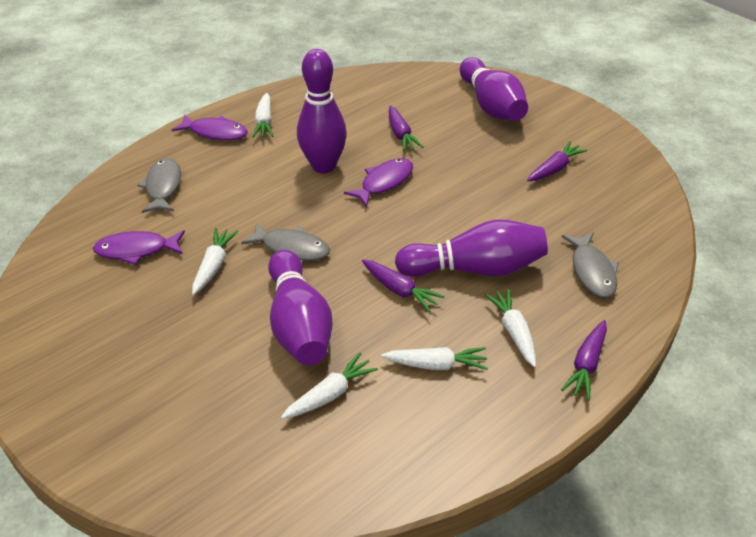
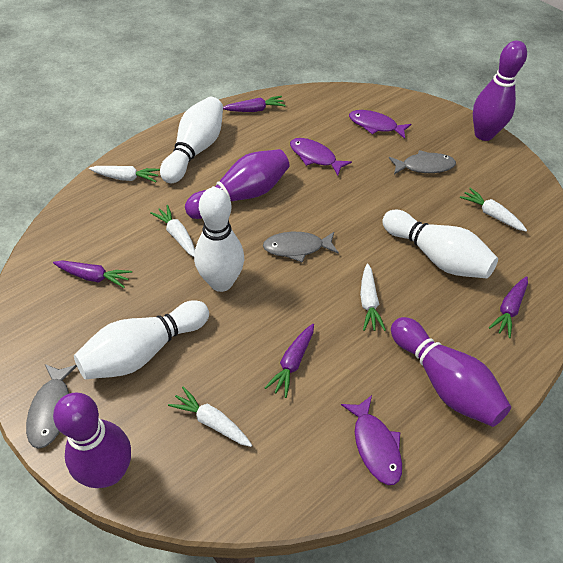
white bowling pin: 0 -> 4

